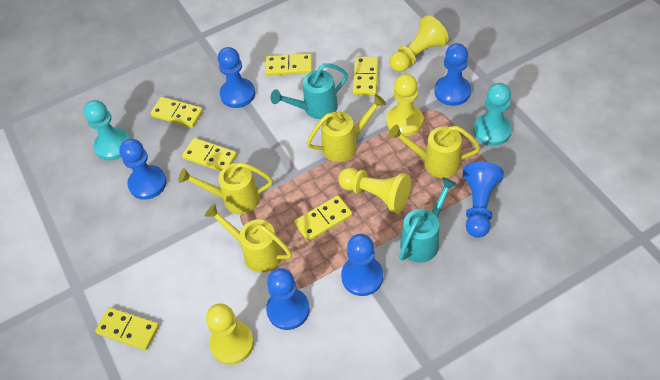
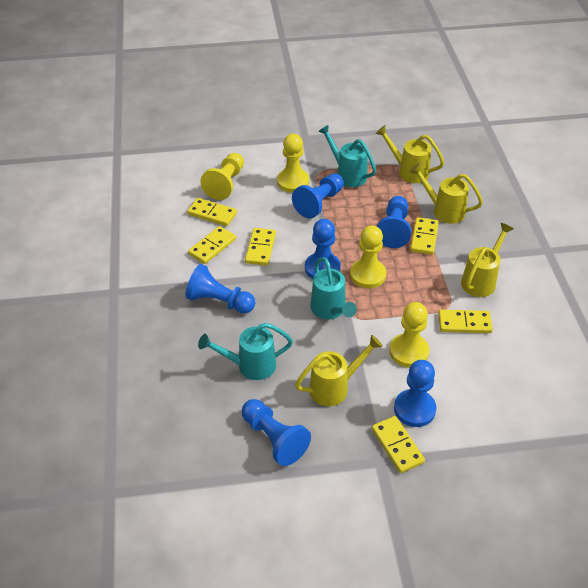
turquoise pawn: 2 -> 0
turquoise watering can: 2 -> 3

